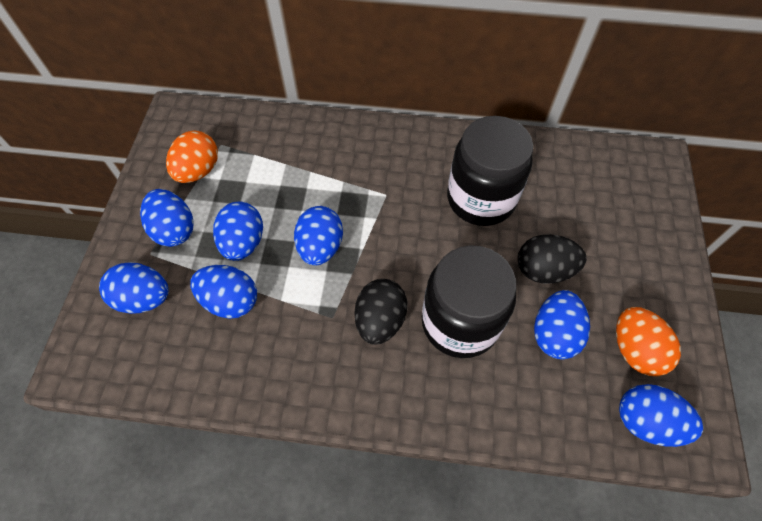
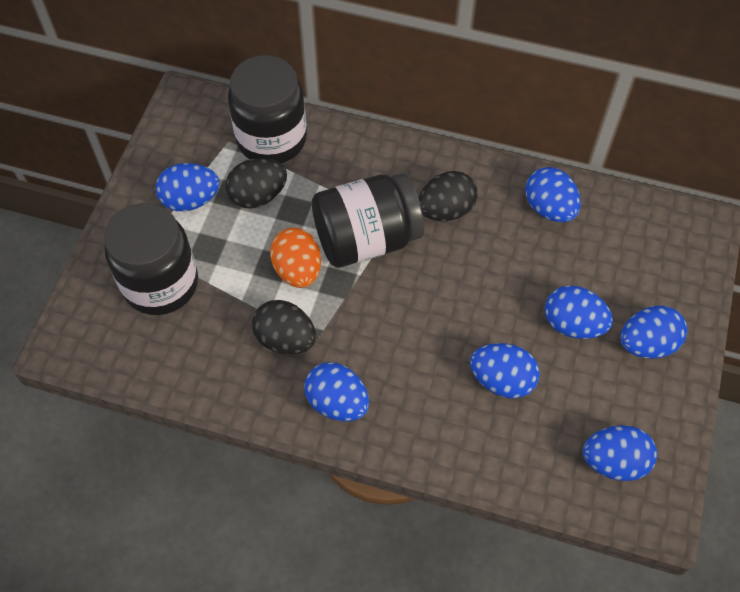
black egg: 2 -> 3
black jar: 2 -> 3
orange egg: 2 -> 1

